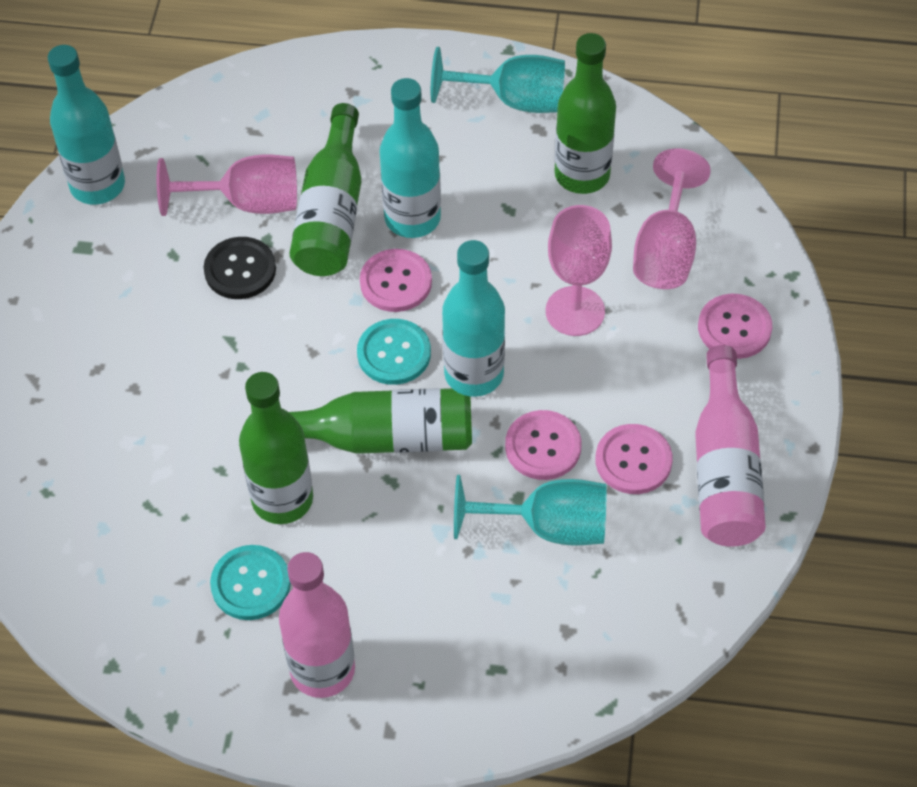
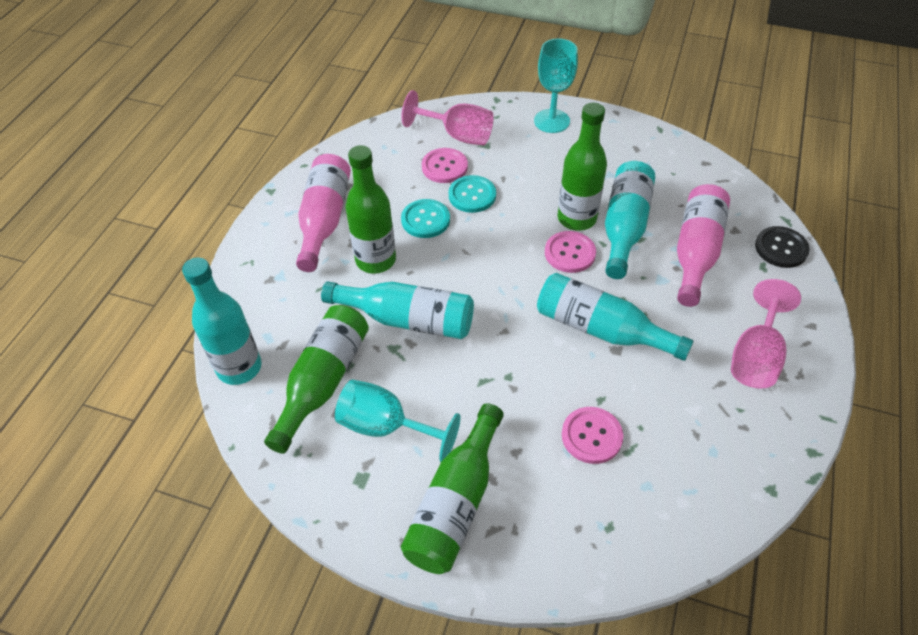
pink button: 4 -> 3
pink goblet: 3 -> 2
turquoise bottle: 3 -> 4

